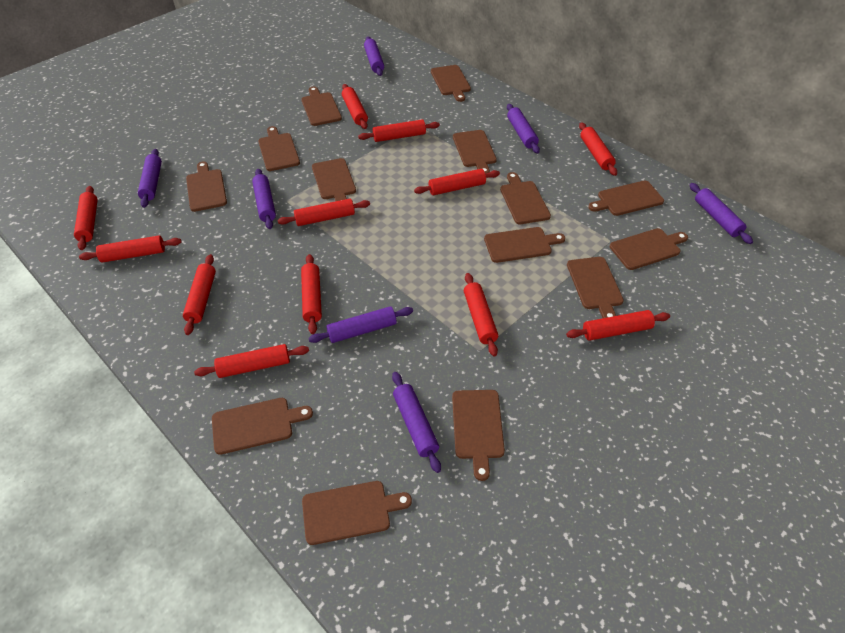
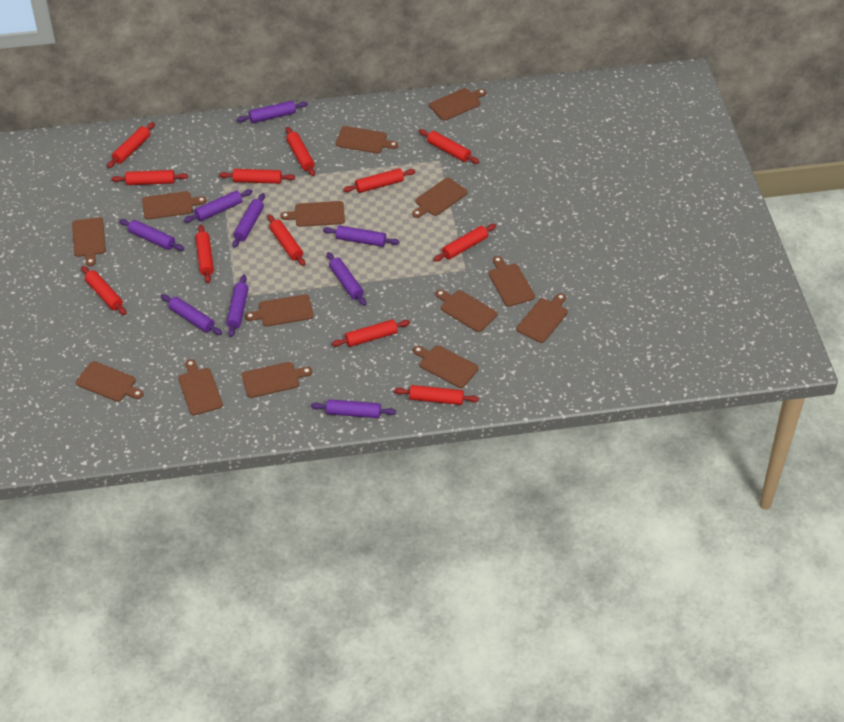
purple rolling pin: 7 -> 9

